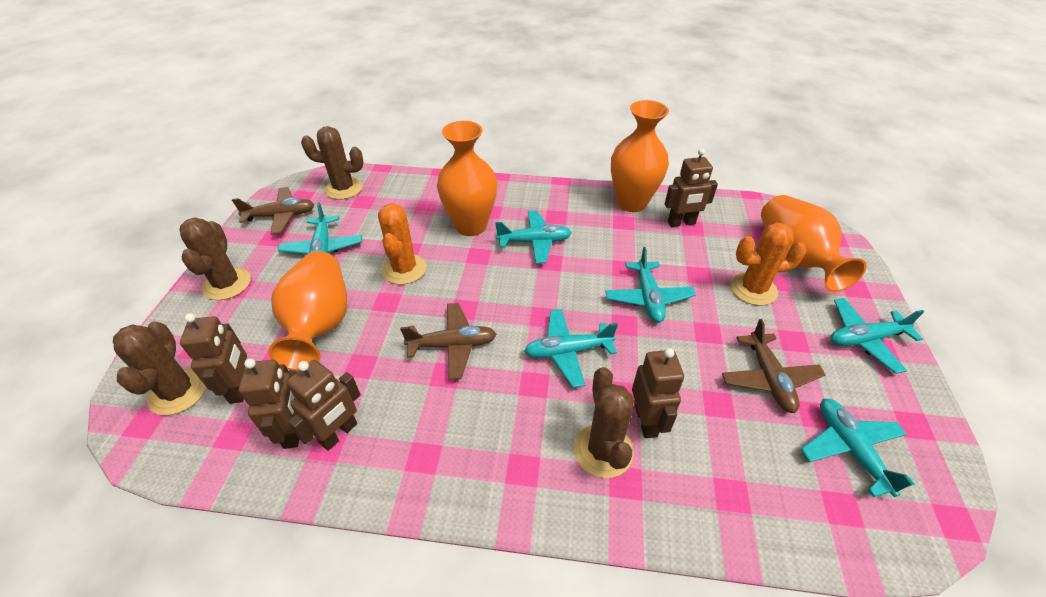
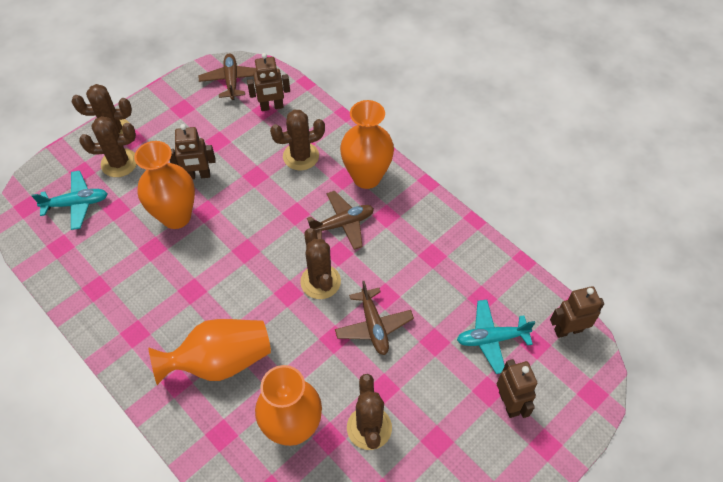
brown cactus: 4 -> 5
brown robot: 5 -> 4
orange cactus: 2 -> 0
turquoise plane: 6 -> 2

